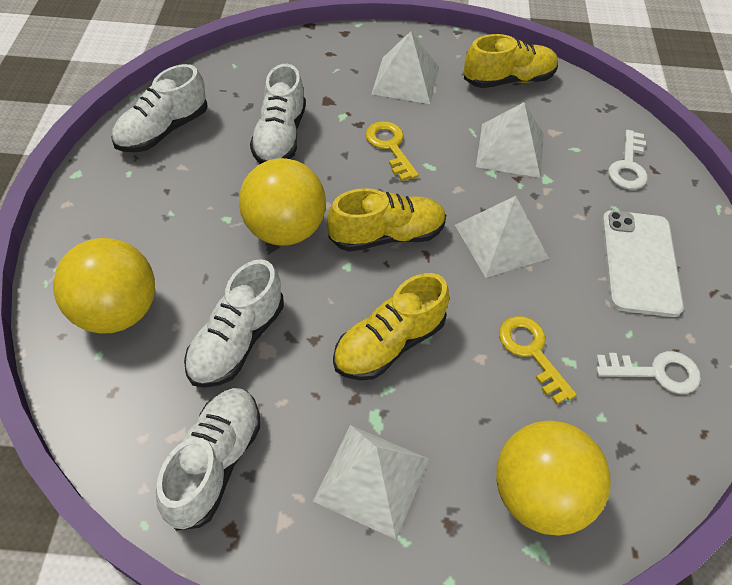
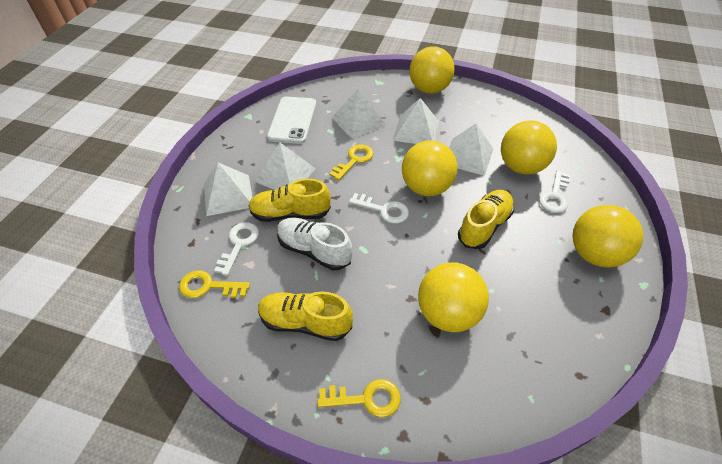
white key: 2 -> 3
white pyramid: 4 -> 5
white shoe: 4 -> 1
yellow ball: 3 -> 5
yellow key: 2 -> 3

